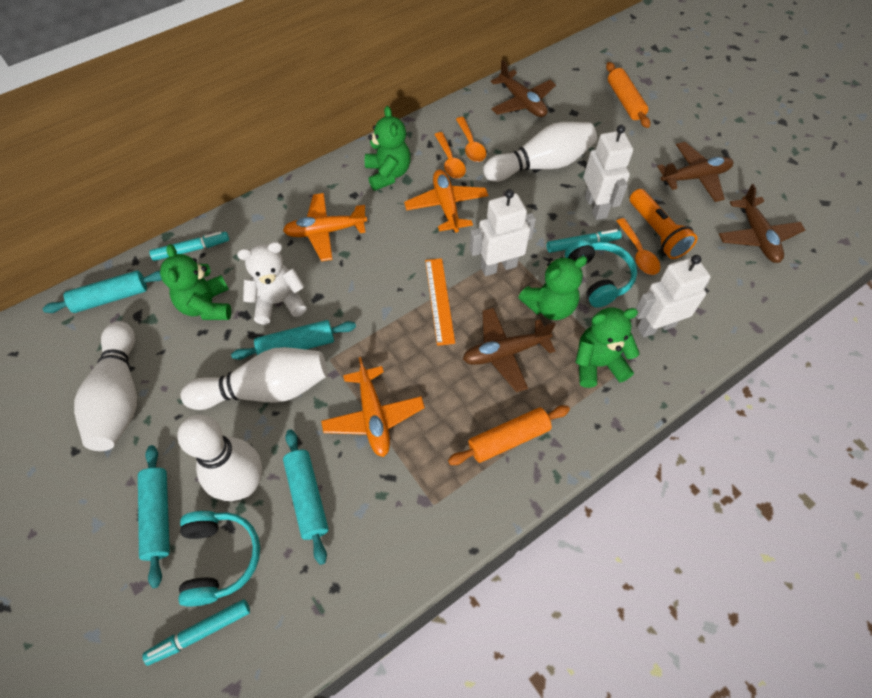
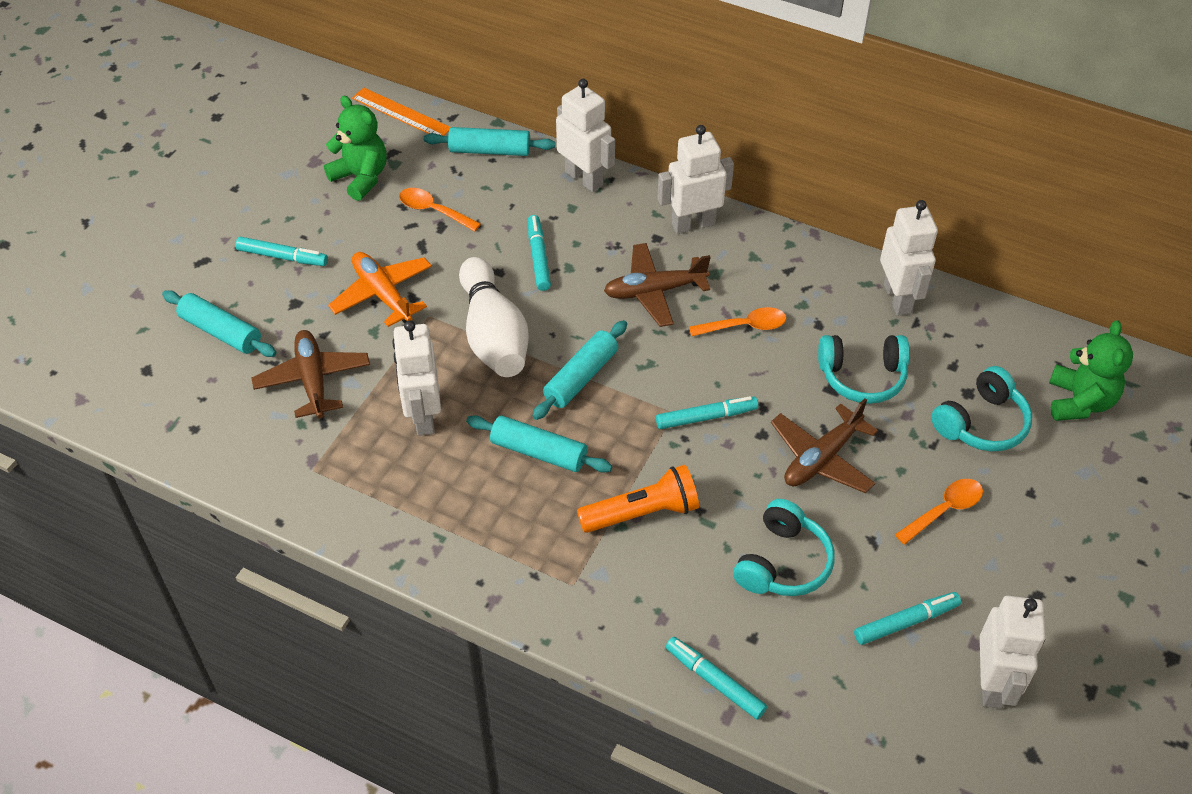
brown plane: 4 -> 3
green teddy bear: 4 -> 2
orange plane: 3 -> 1
orange rolling pin: 2 -> 0
turquoise headphones: 2 -> 3
turquoise marker: 3 -> 5
white bowling pin: 4 -> 1
white robot: 3 -> 5
white teddy bear: 1 -> 0

